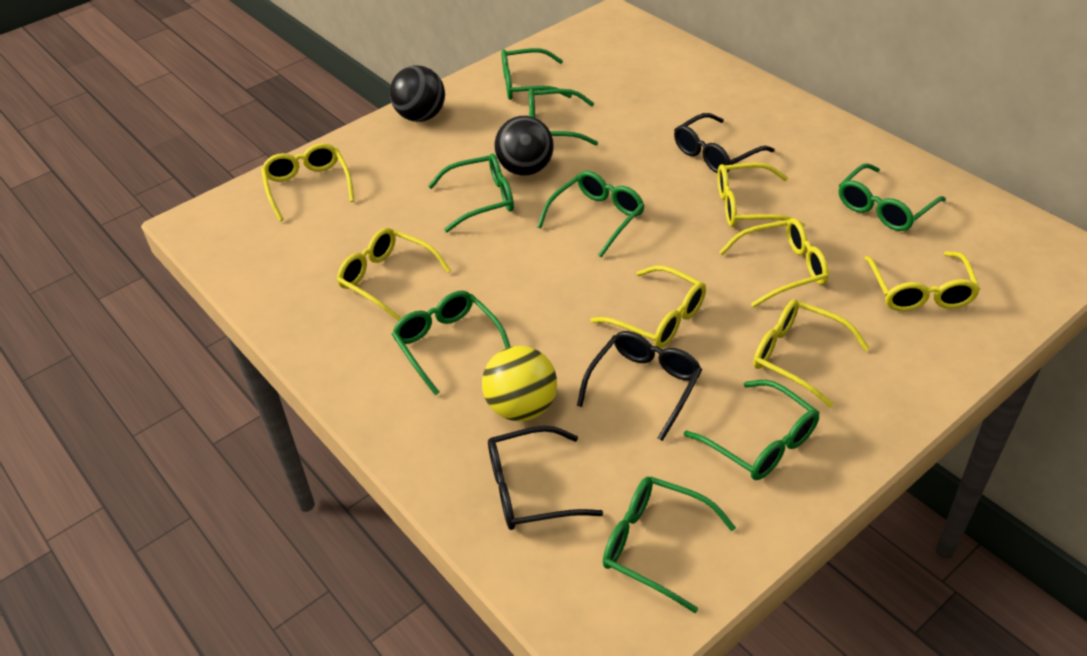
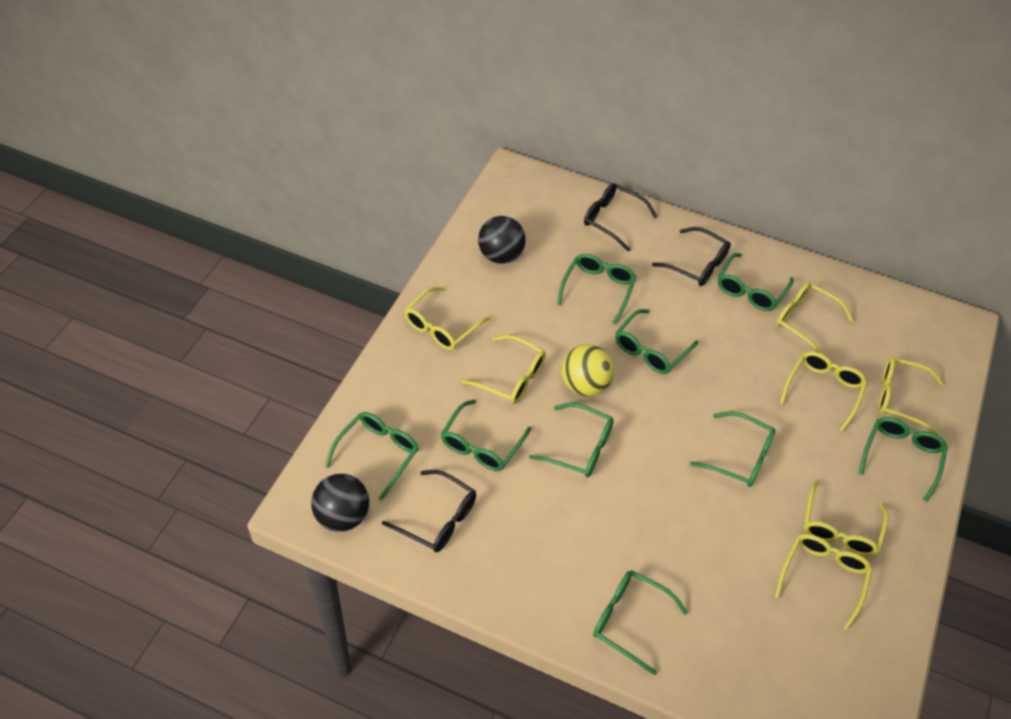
green glasses: 8 -> 9

